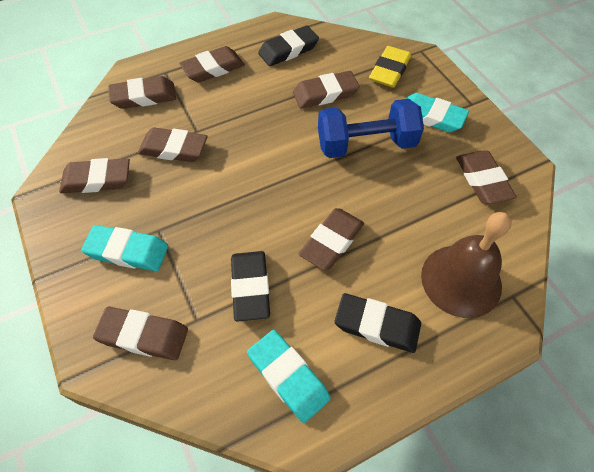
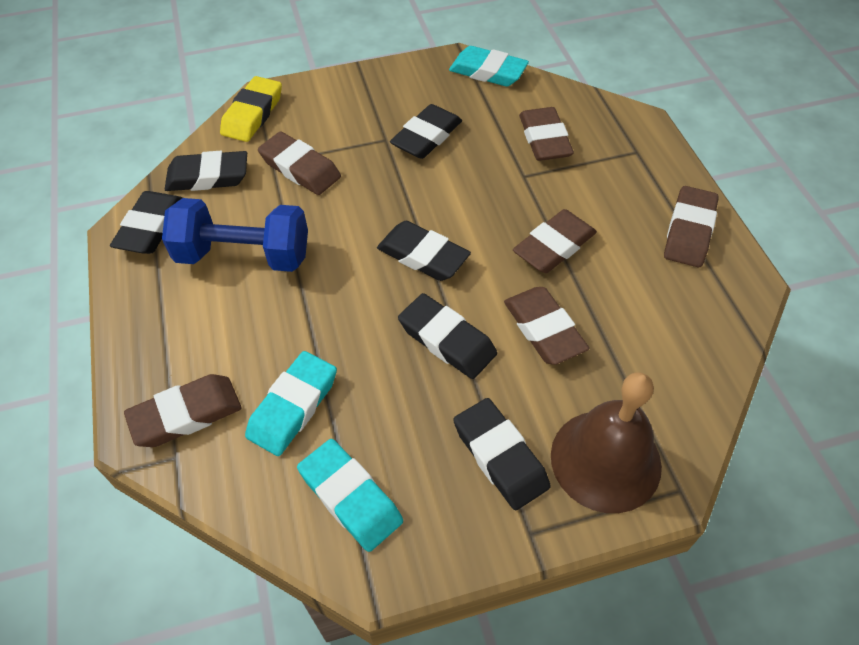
black eraser: 3 -> 6
brown eraser: 8 -> 6

